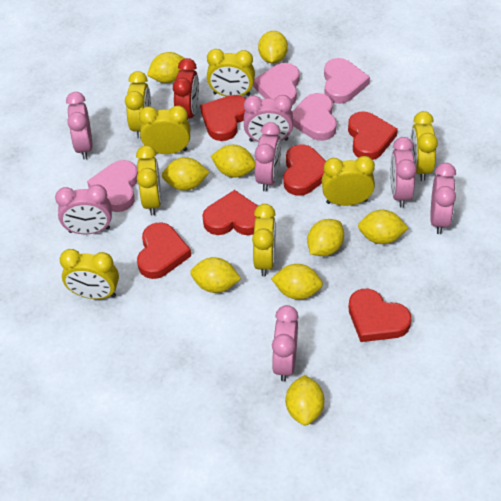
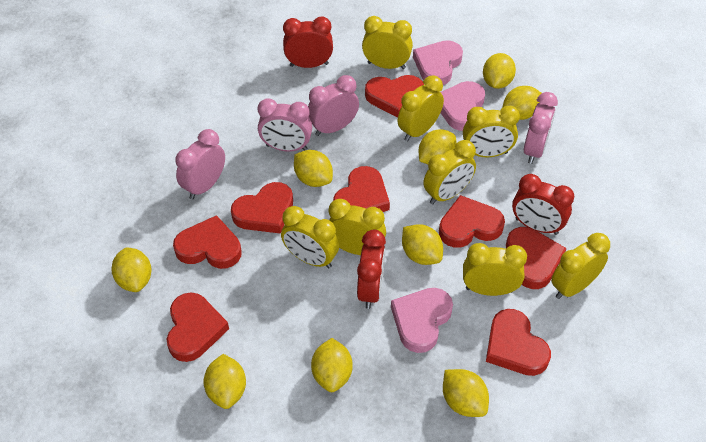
pink clock: 7 -> 4
pink heart: 4 -> 3
red clock: 1 -> 3
red heart: 6 -> 8

